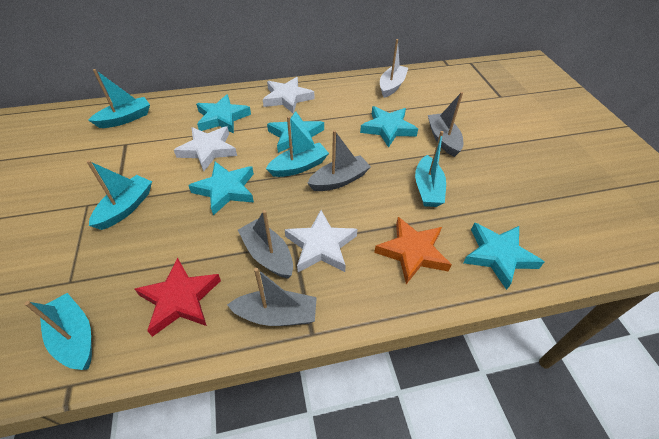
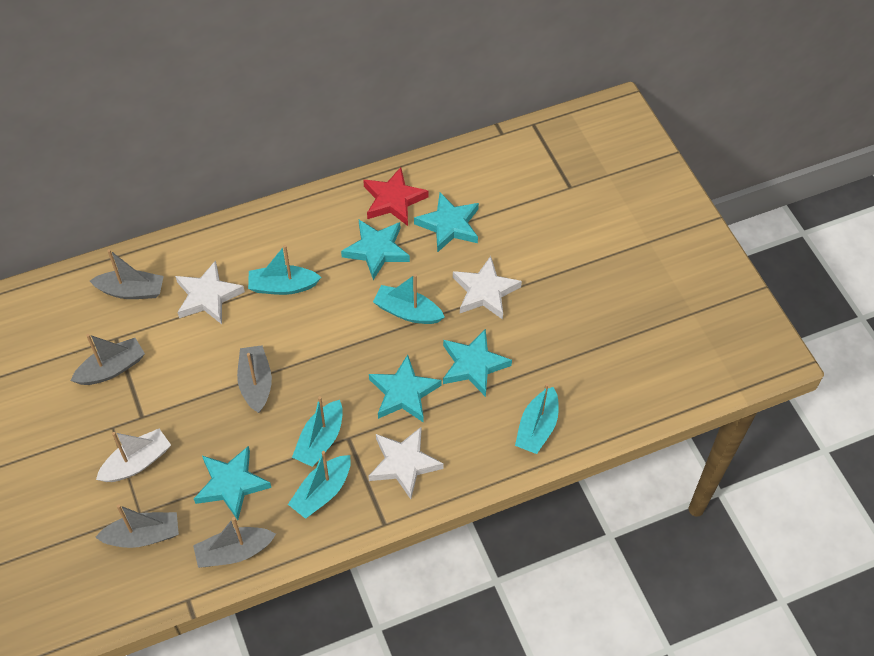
grey boat: 4 -> 5
orange star: 1 -> 0

